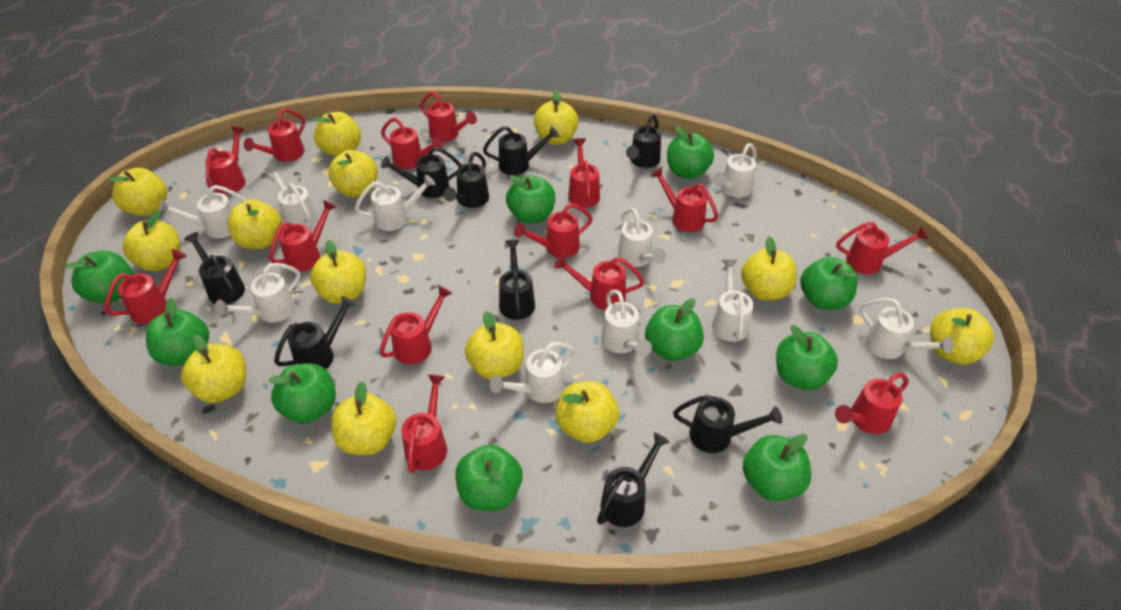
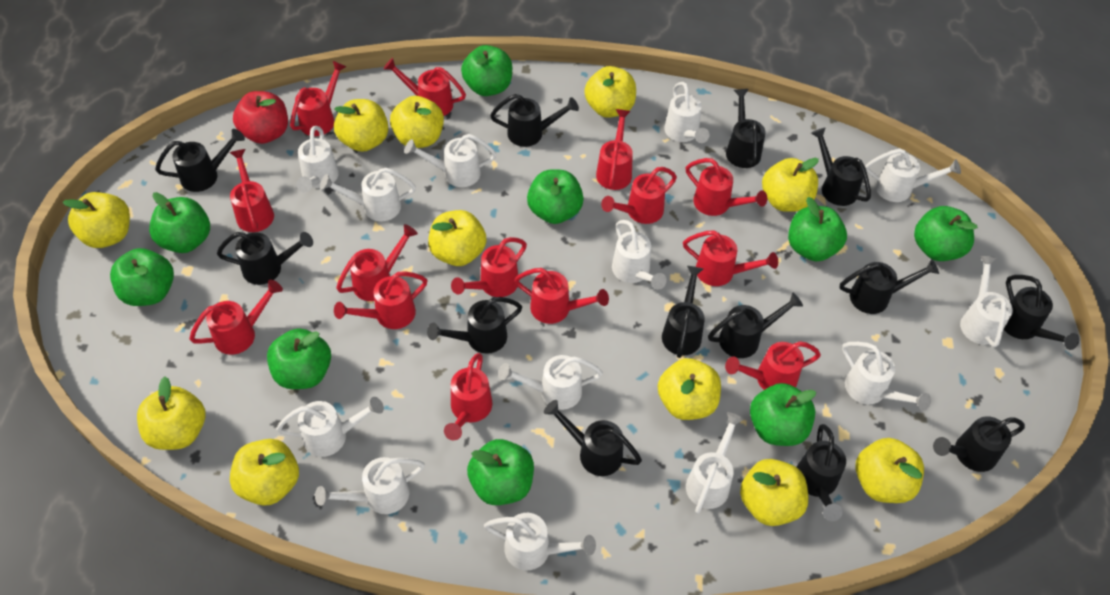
black watering can: 9 -> 13
green apple: 10 -> 9
red apple: 0 -> 1
white watering can: 10 -> 13
yellow apple: 13 -> 11

